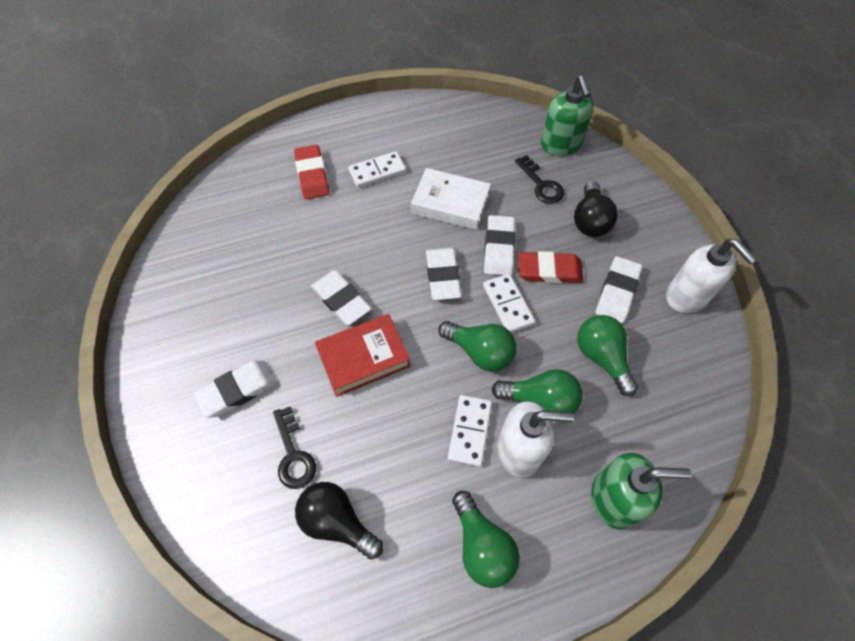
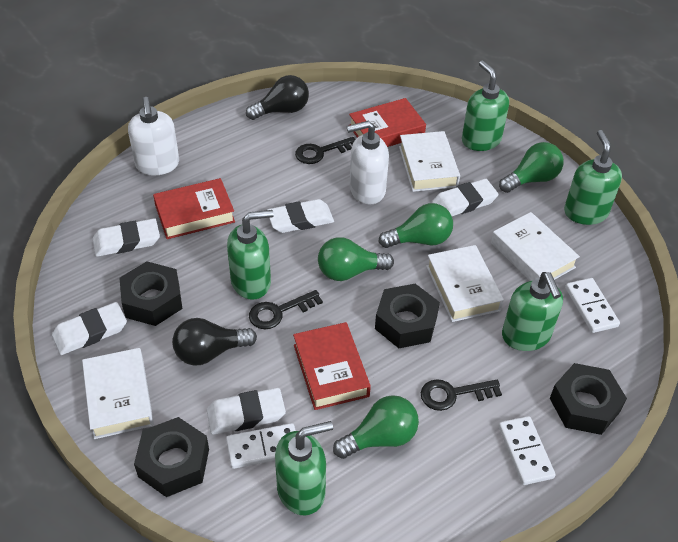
black key: 2 -> 3
black nut: 0 -> 4
green soap dispenser: 2 -> 5
red book: 1 -> 3
red eraser: 2 -> 0
white book: 1 -> 4

